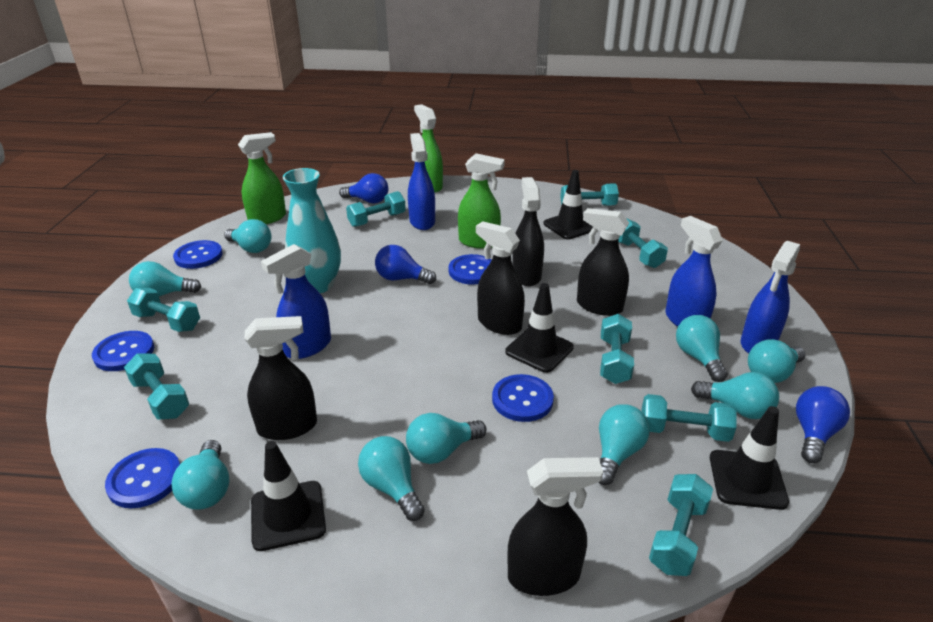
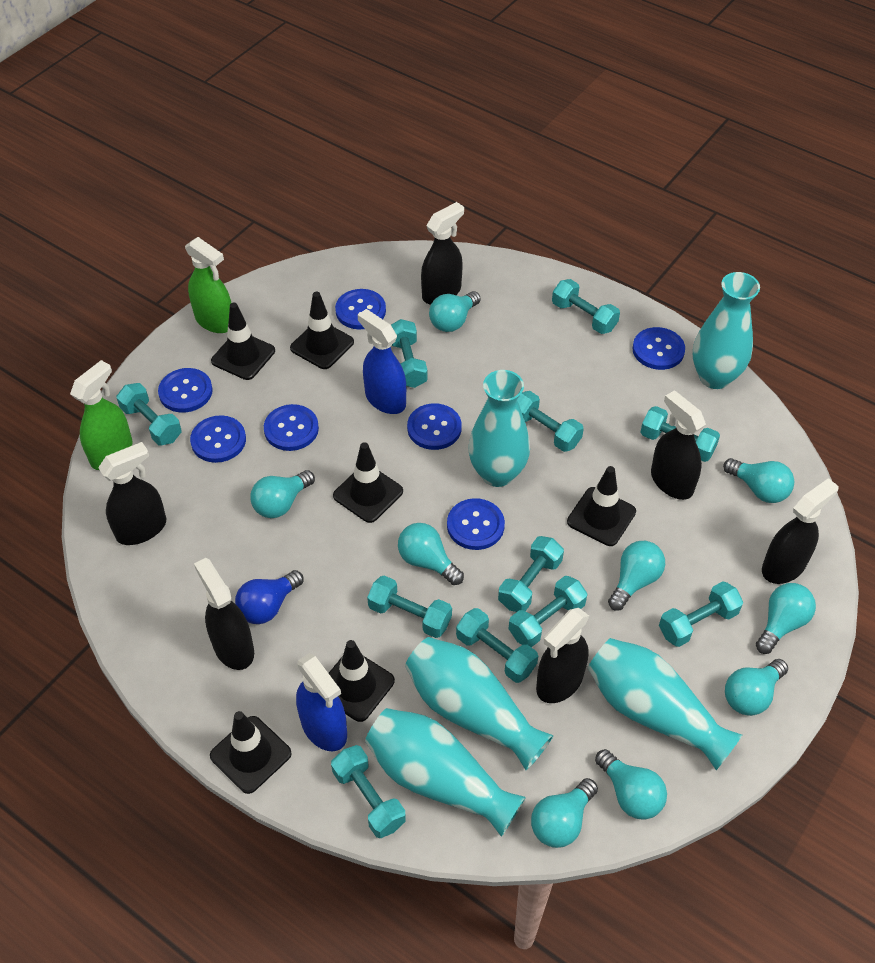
black spray bottle: 5 -> 6
black traffic cone: 4 -> 6
blue button: 5 -> 7
blue light bulb: 3 -> 1
blue spray bottle: 4 -> 2
green spray bottle: 3 -> 2
turquoise dumbbell: 8 -> 11
turquoise vase: 1 -> 5

